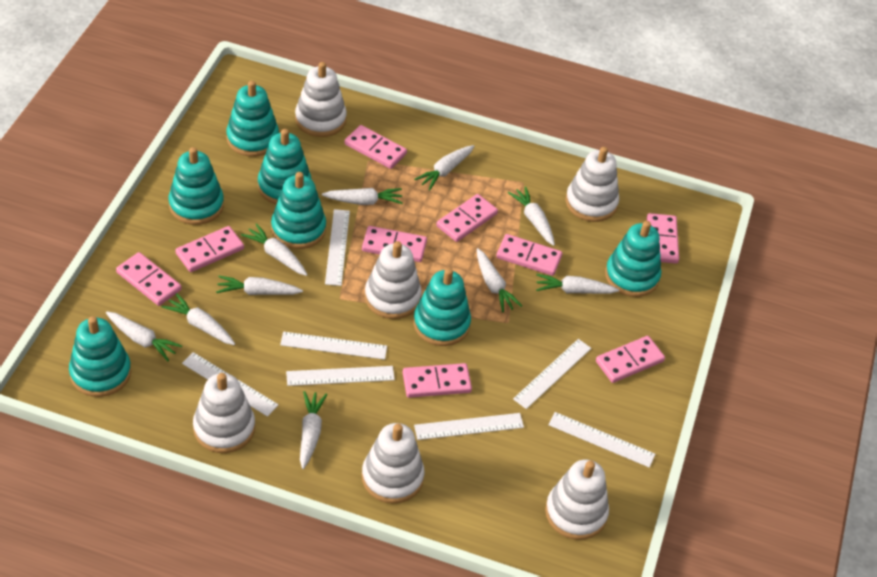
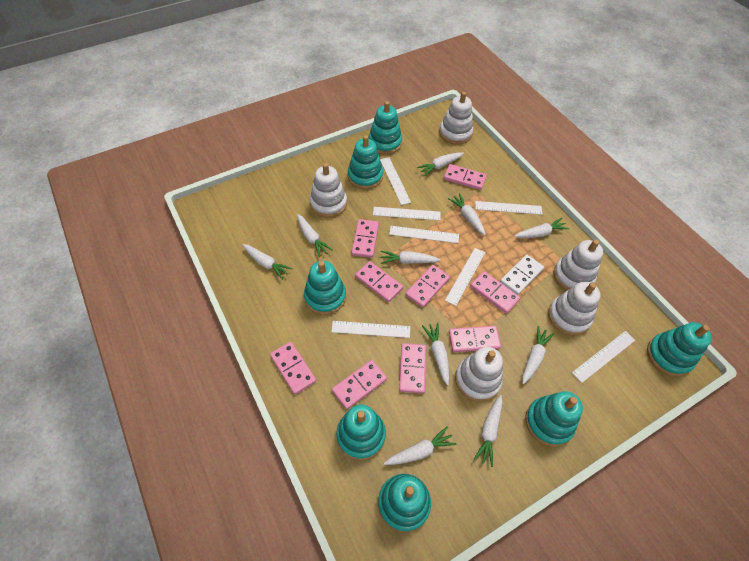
white domino: 0 -> 1
white stacking toy: 6 -> 5

